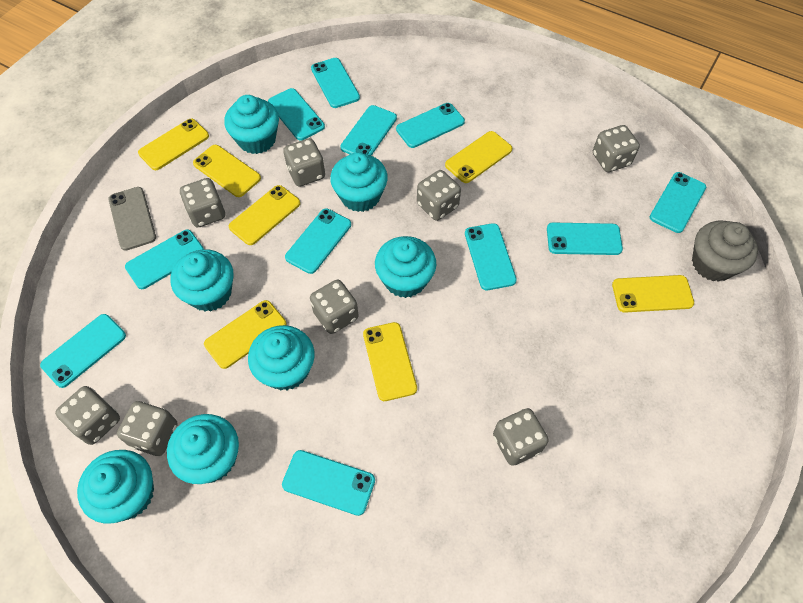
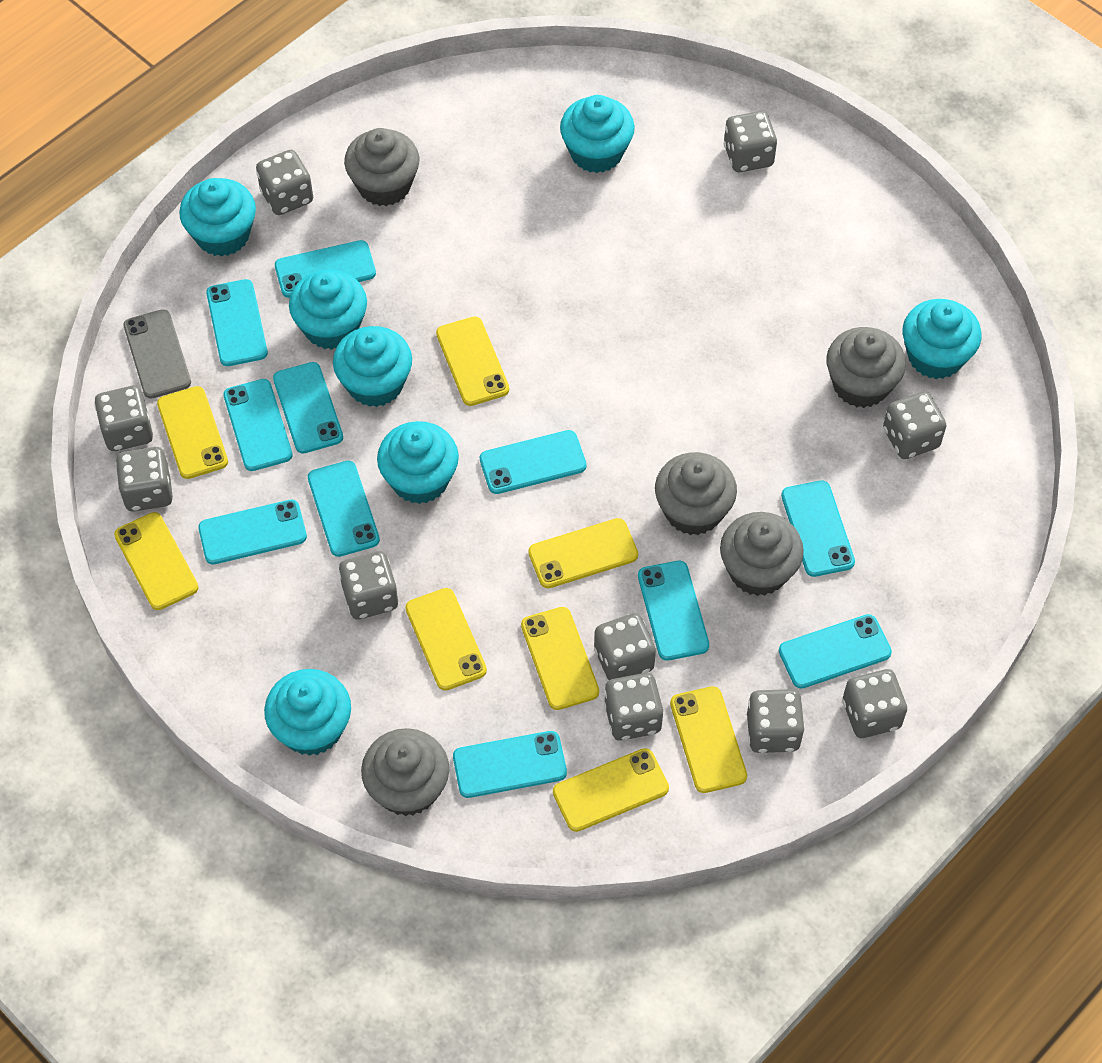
grey cupcake: 1 -> 5
grey dice: 8 -> 10
yellow phone: 7 -> 8

